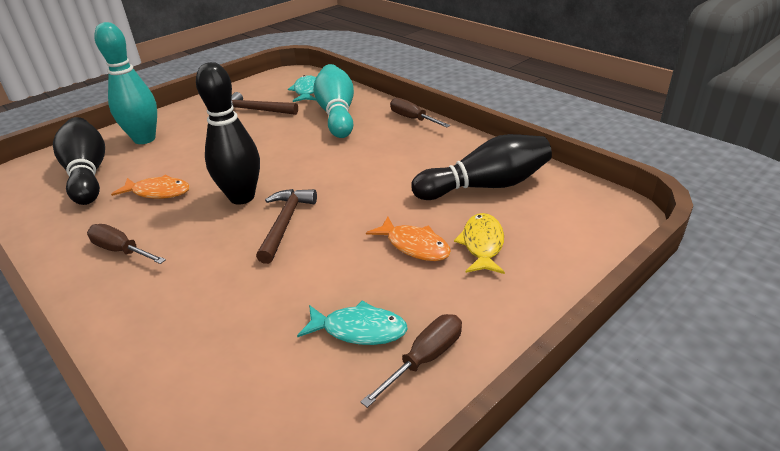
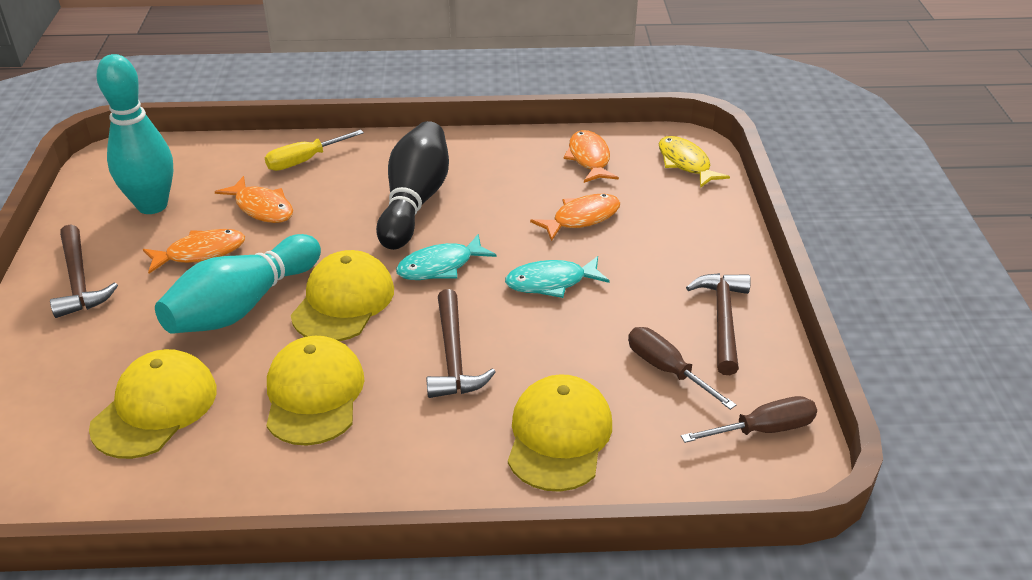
black bowling pin: 3 -> 1
brown hammer: 2 -> 3
brown screwdriver: 3 -> 2
orange fish: 2 -> 4
yellow cap: 0 -> 4
yellow screwdriver: 0 -> 1

